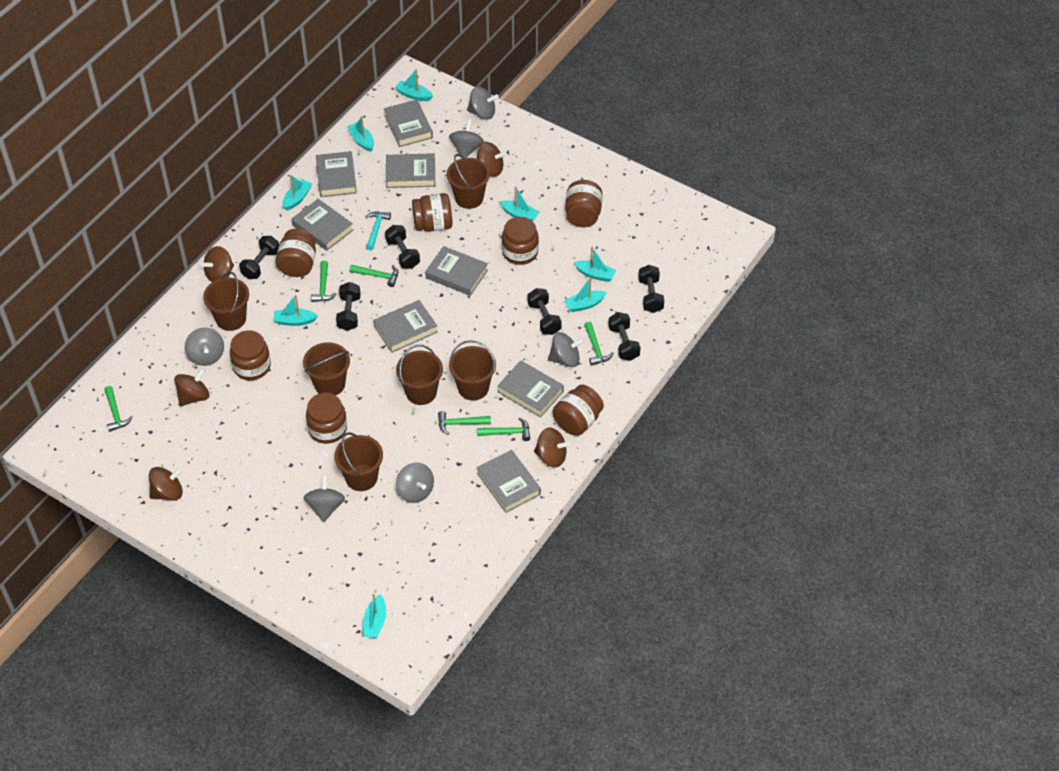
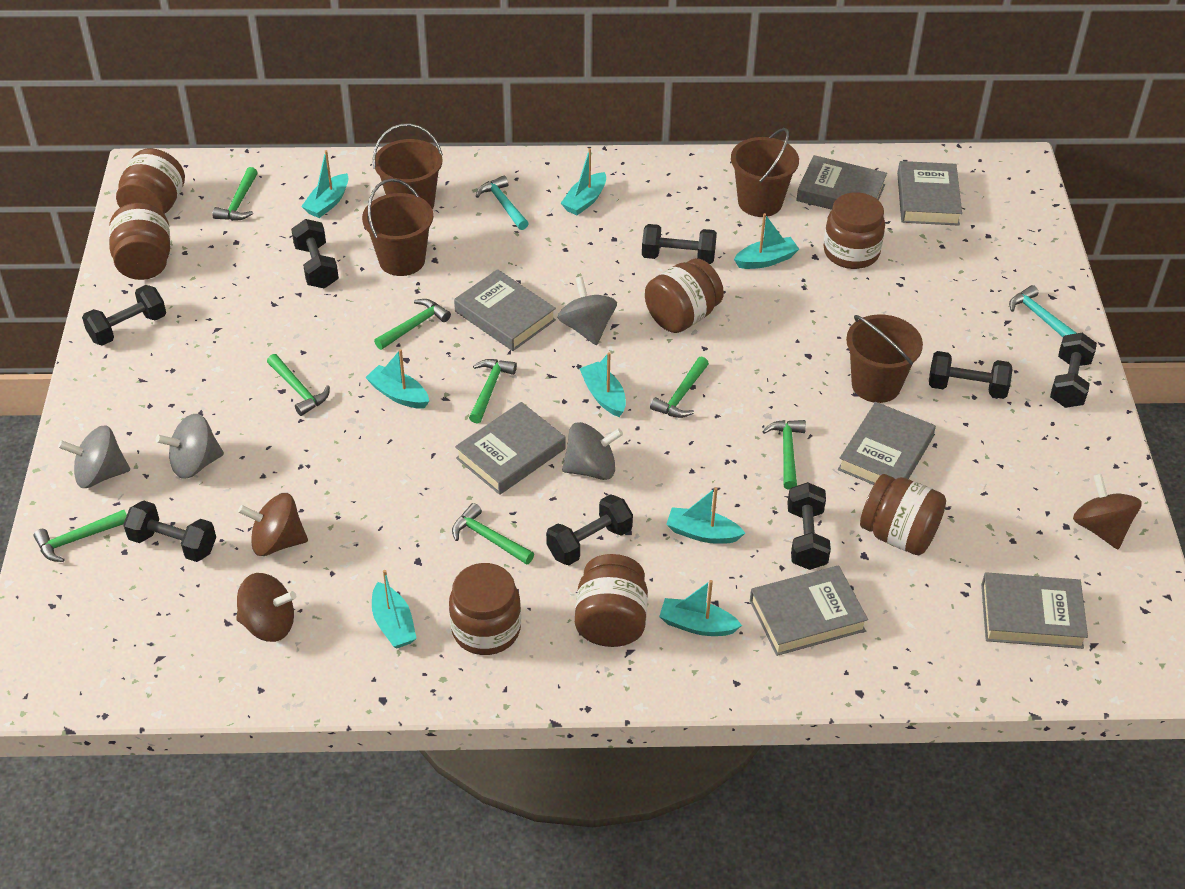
black dumbbell: 6 -> 8
brown bucket: 6 -> 4
brown spinning top: 5 -> 3
green hammer: 6 -> 8
grey book: 8 -> 7
grey spinning top: 6 -> 4
turquoise hammer: 1 -> 2

